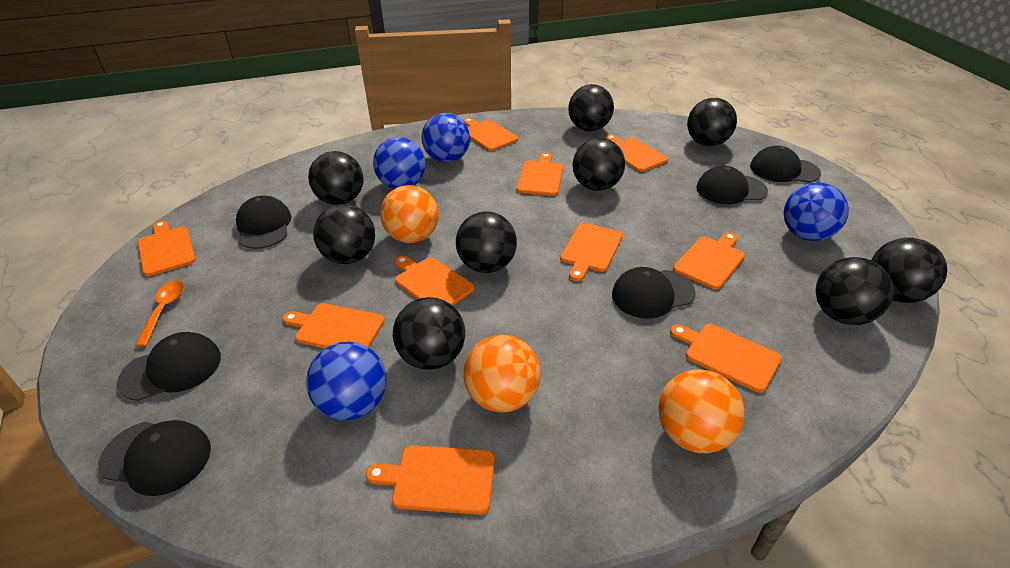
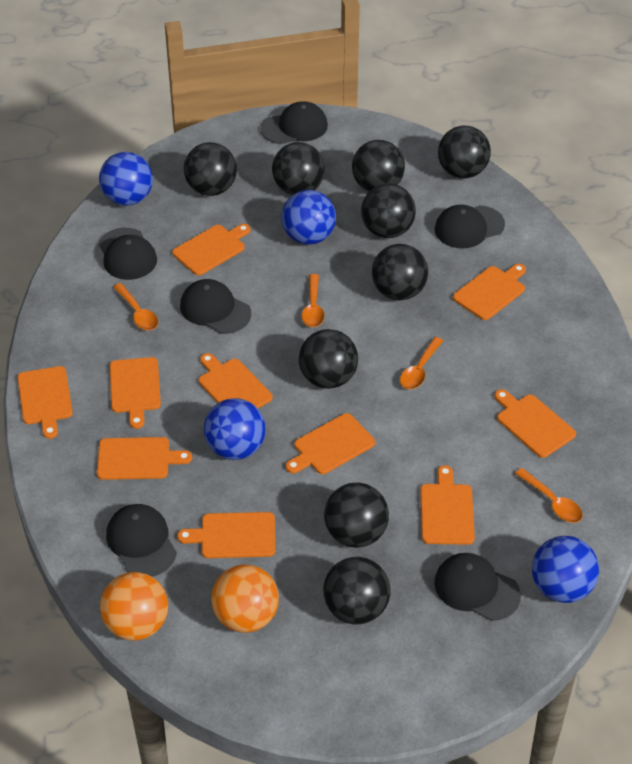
orange ball: 3 -> 2
orange spoon: 1 -> 4

